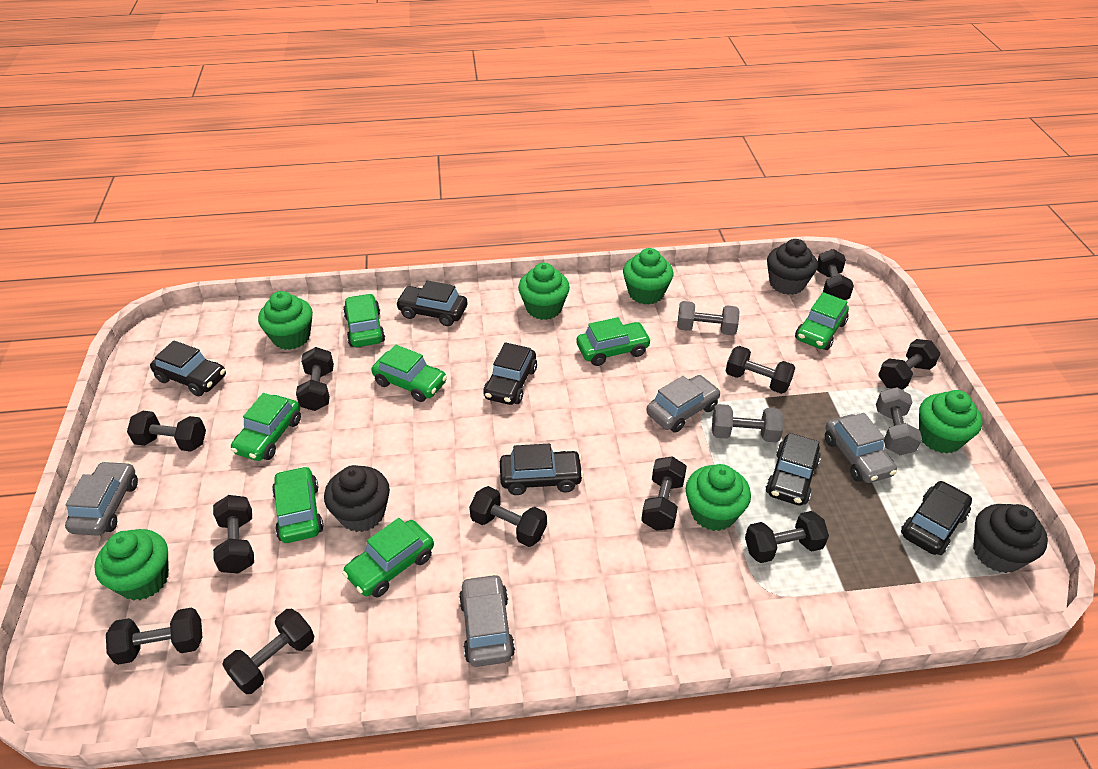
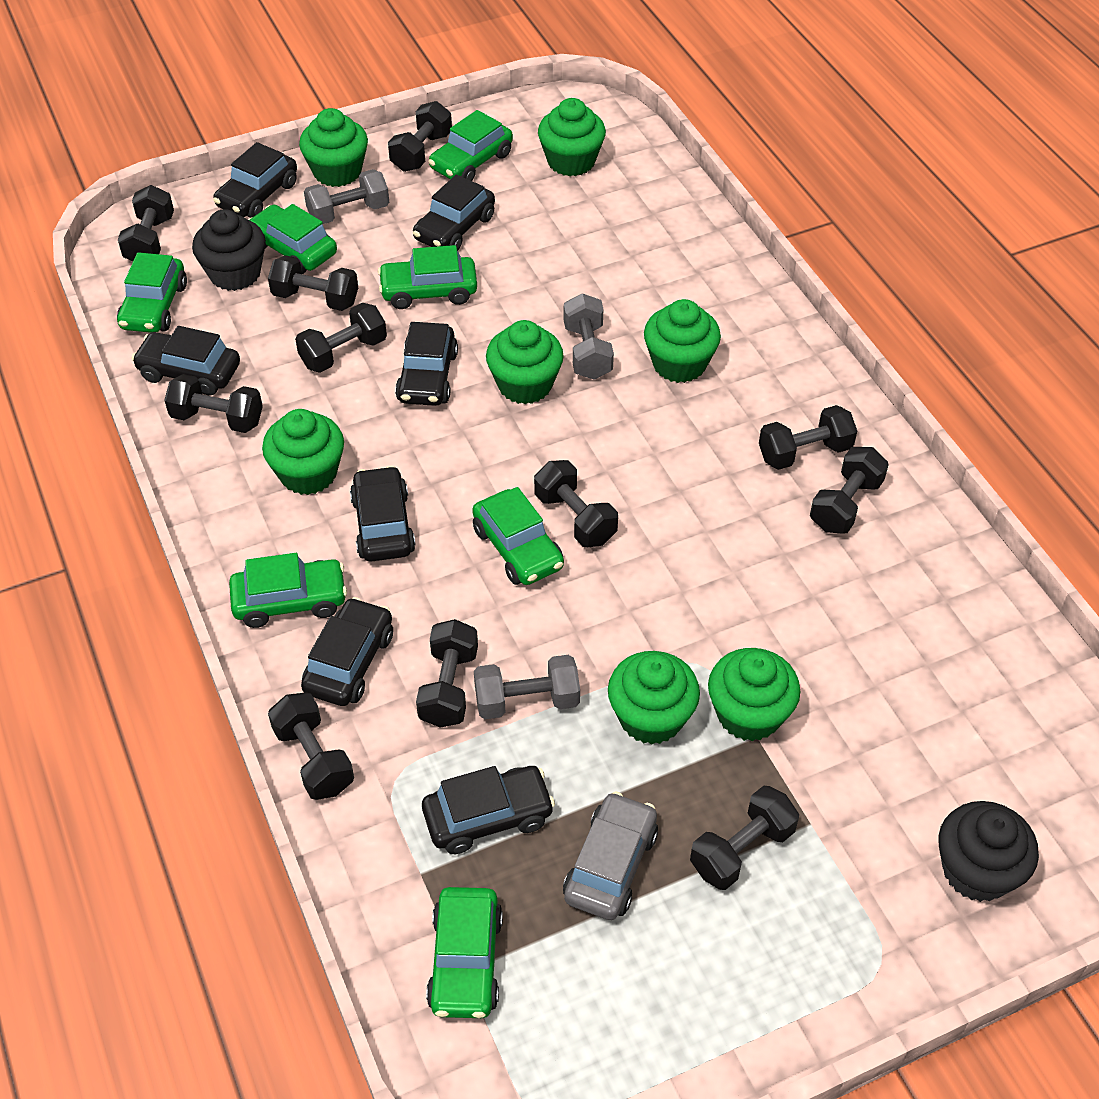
black car: 6 -> 7
black cupcake: 3 -> 2
green cupcake: 6 -> 7
grey car: 4 -> 1

